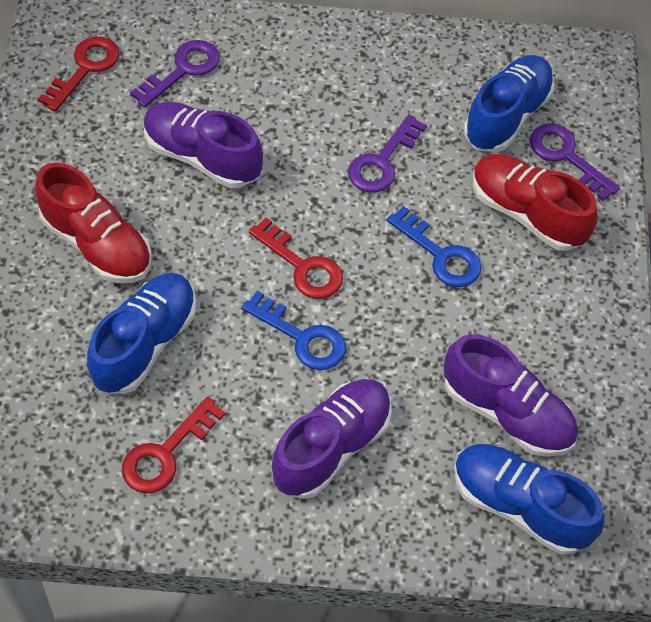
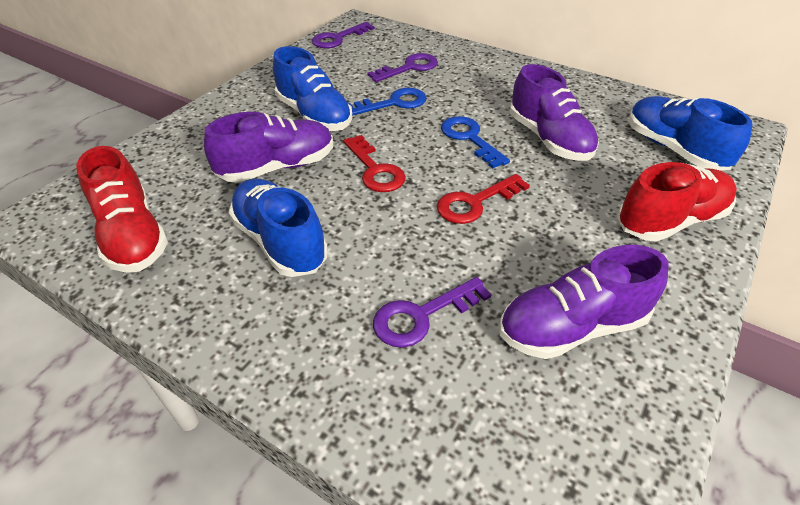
red key: 3 -> 2

